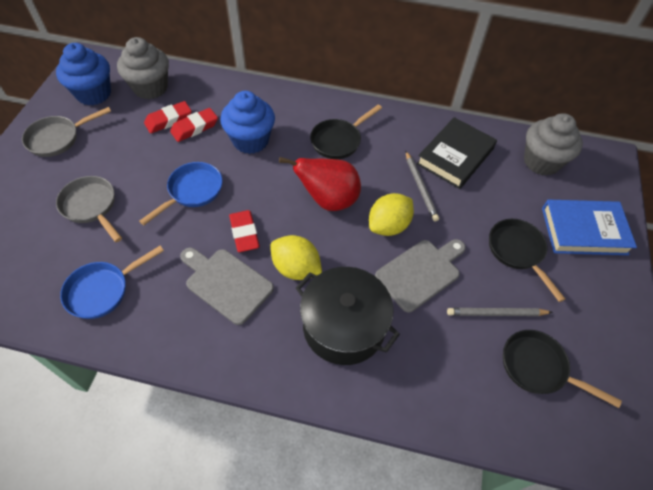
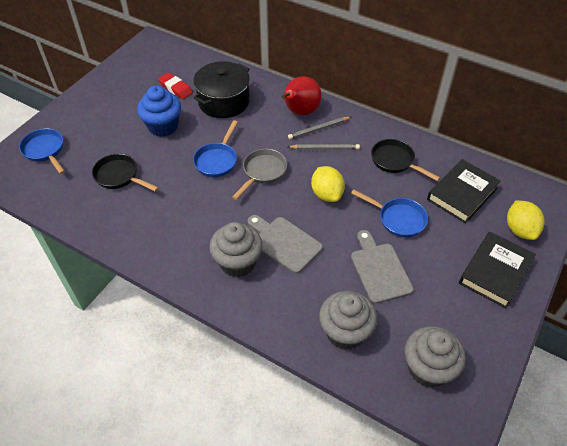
black book: 1 -> 2
black pan: 3 -> 2
blue book: 1 -> 0
blue cupcake: 2 -> 1
blue pan: 2 -> 3
grey cupcake: 2 -> 3
grey pan: 2 -> 1
red eraser: 3 -> 1

